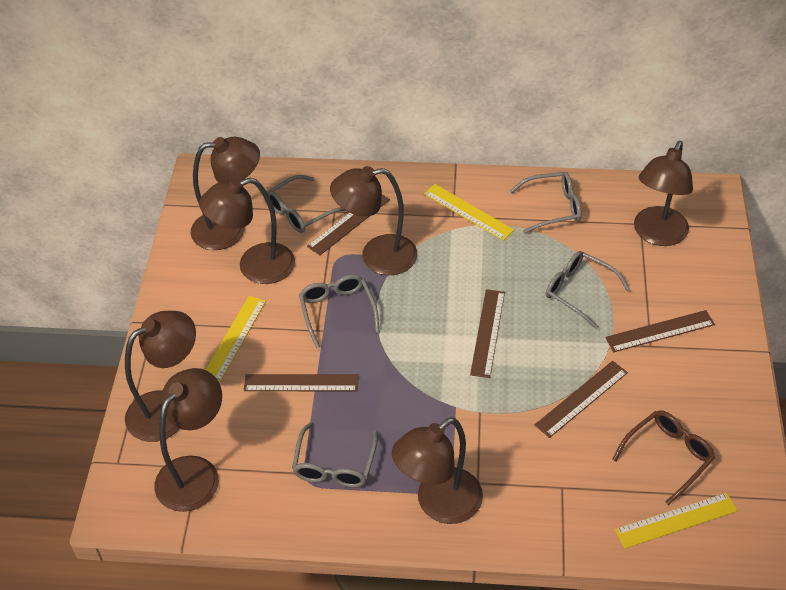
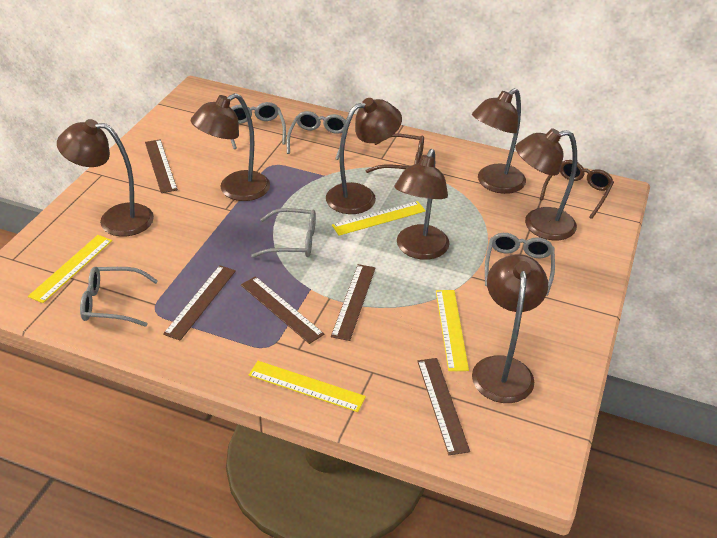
brown glasses: 1 -> 2
yellow ruler: 3 -> 4

